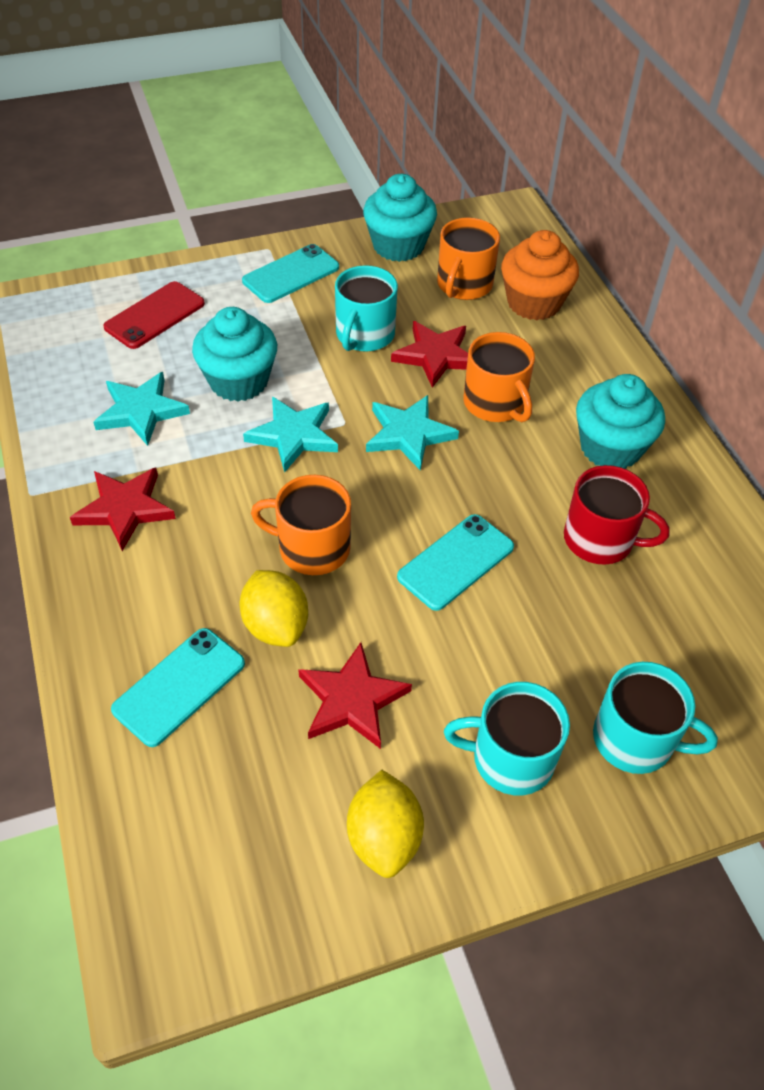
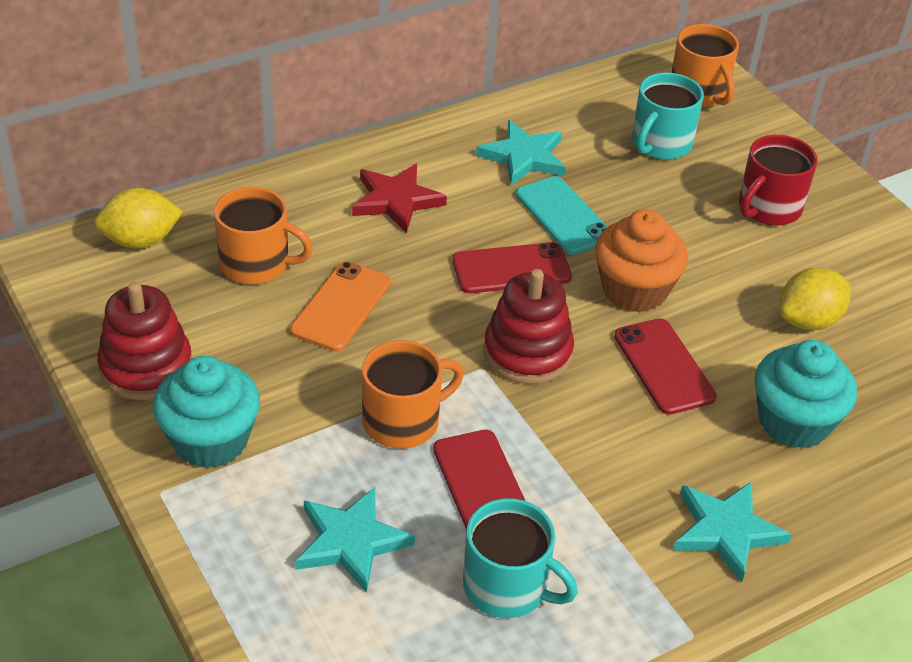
orange phone: 0 -> 1
red phone: 1 -> 3
red stacking toy: 0 -> 2
red star: 3 -> 1
turquoise cupcake: 3 -> 2
turquoise mug: 3 -> 2
turquoise phone: 3 -> 1

